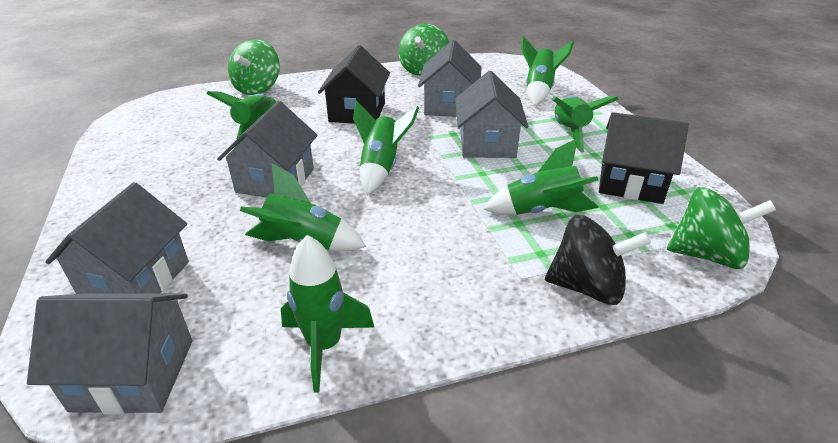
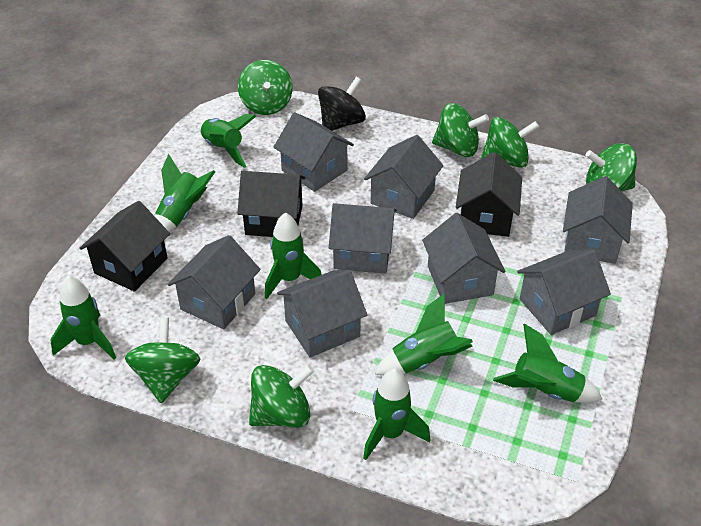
black house: 2 -> 3
green spinning top: 3 -> 6
grey house: 5 -> 8

